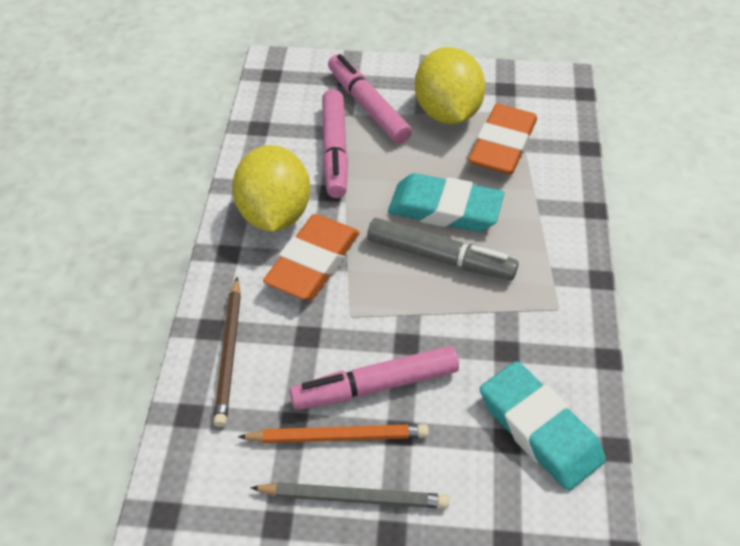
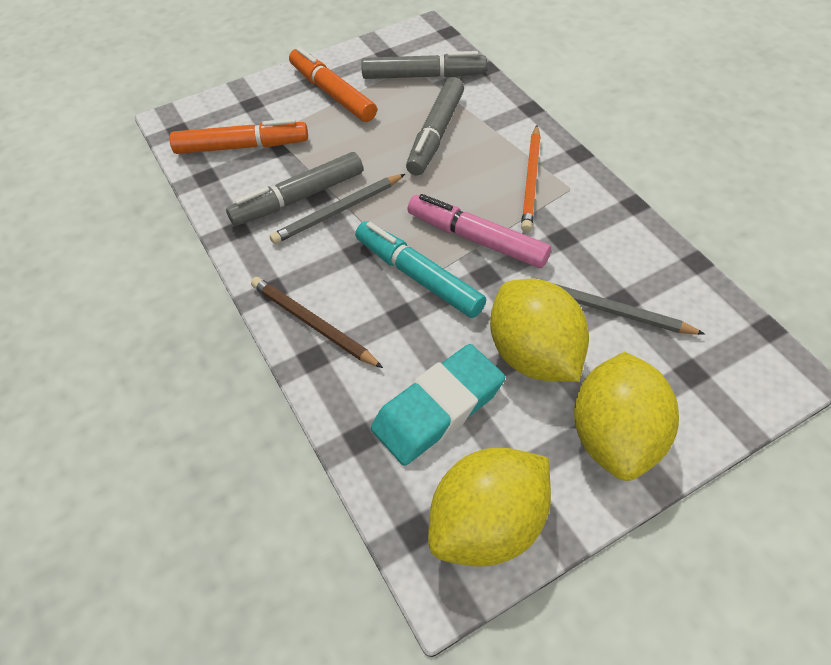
grey marker: 1 -> 3
grey pencil: 1 -> 2
orange eraser: 2 -> 0
orange marker: 0 -> 2
pink marker: 3 -> 1
turquoise eraser: 2 -> 1
turquoise marker: 0 -> 1
yellow lemon: 2 -> 3

